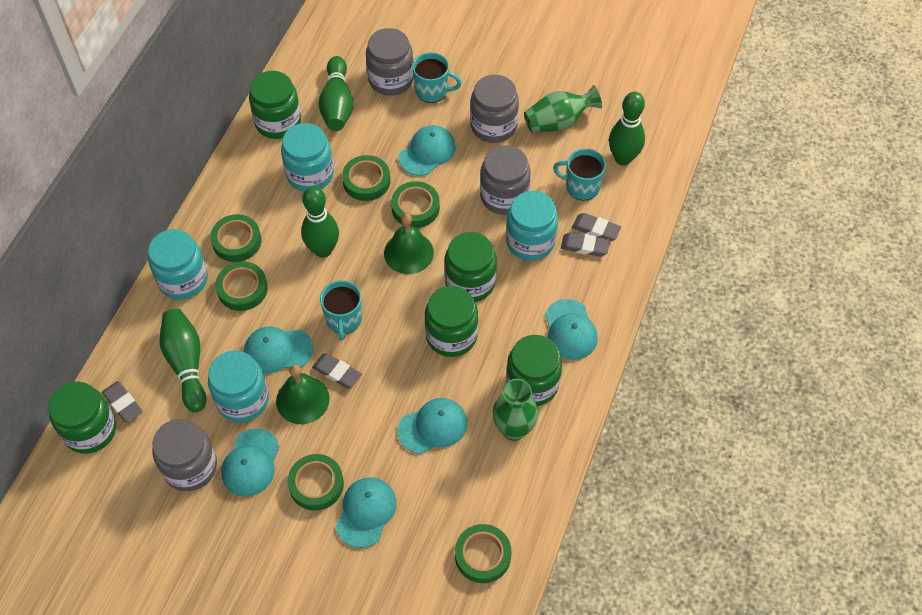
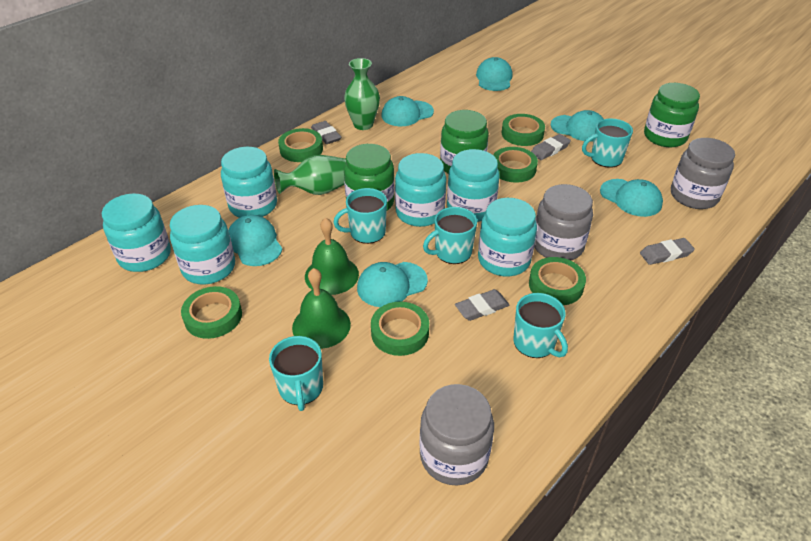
green bowling pin: 4 -> 0
green jar: 5 -> 3
grey jar: 4 -> 3
turquoise jar: 4 -> 6
turquoise mug: 3 -> 5

